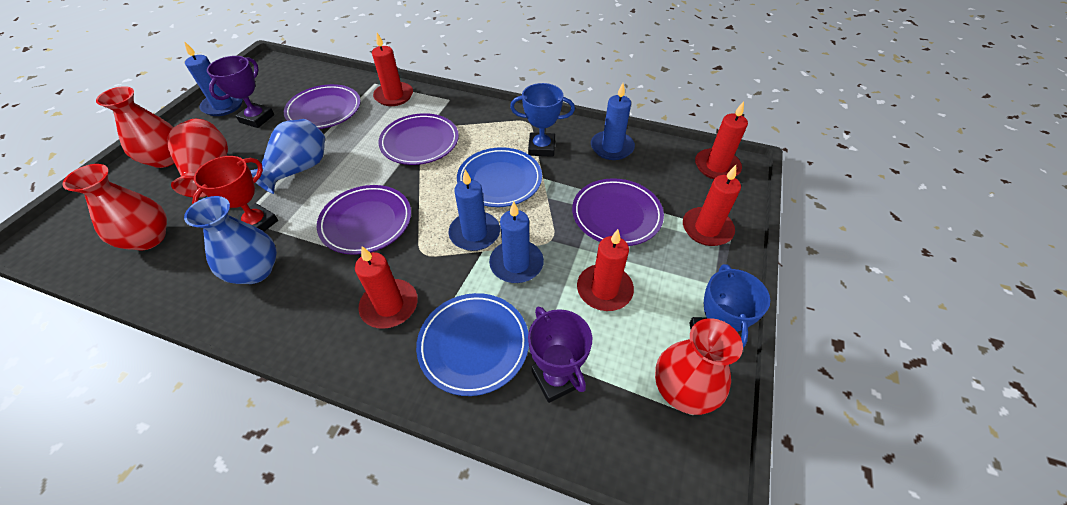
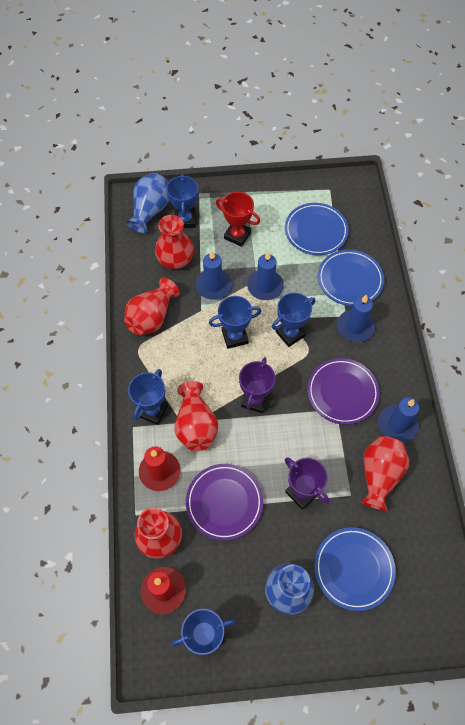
blue plate: 2 -> 3
blue trophy: 2 -> 5
purple plate: 4 -> 2
red candle: 5 -> 2
red vase: 4 -> 5

